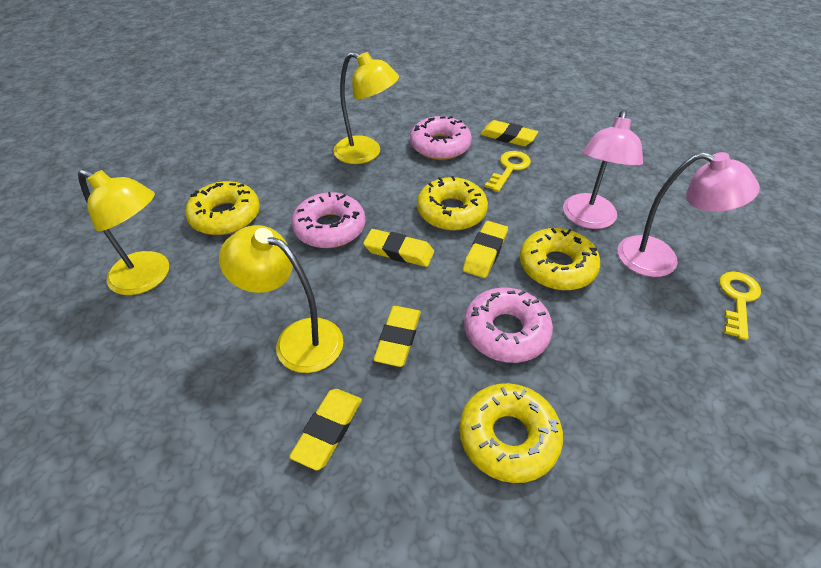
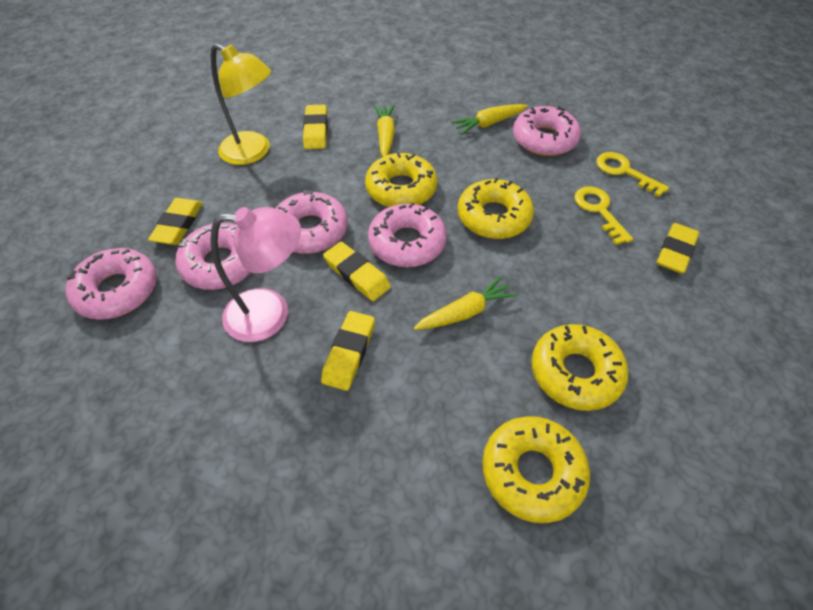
pink donut: 3 -> 5
pink lamp: 2 -> 1
yellow carrot: 0 -> 3
yellow lamp: 3 -> 1

